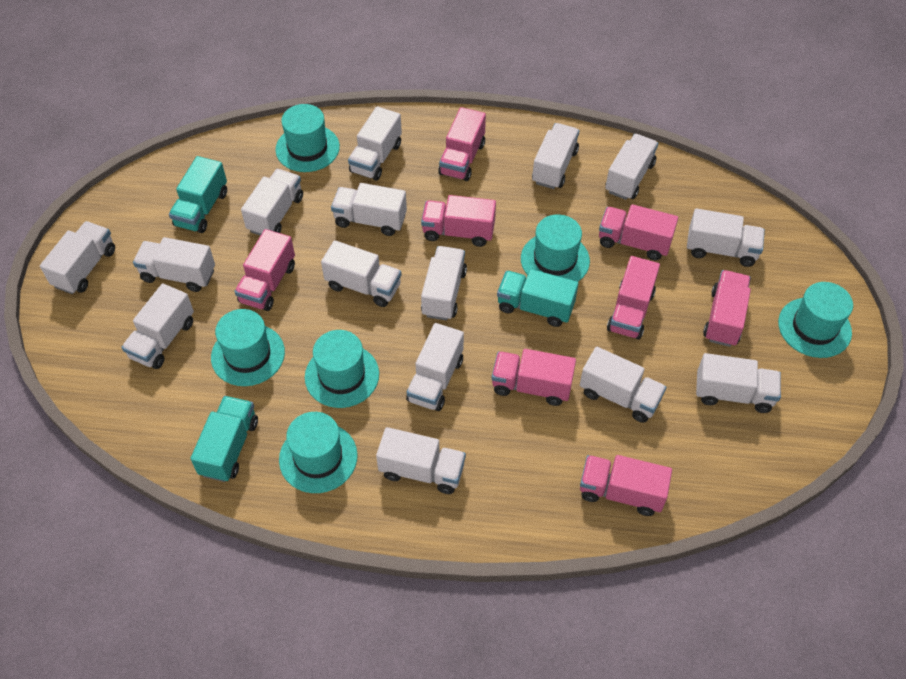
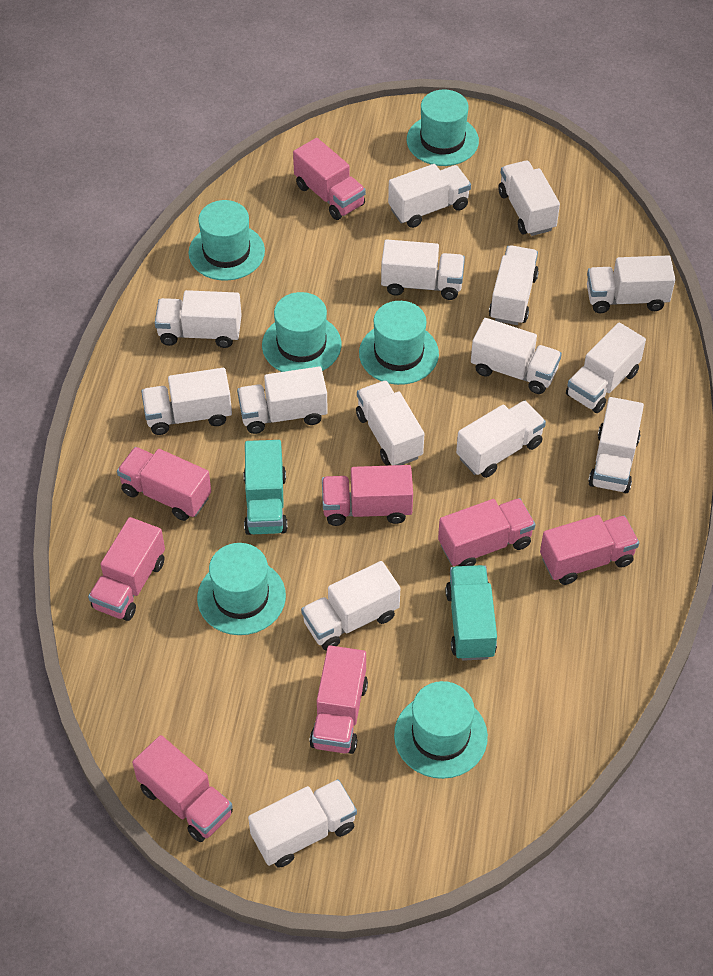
turquoise truck: 3 -> 2

